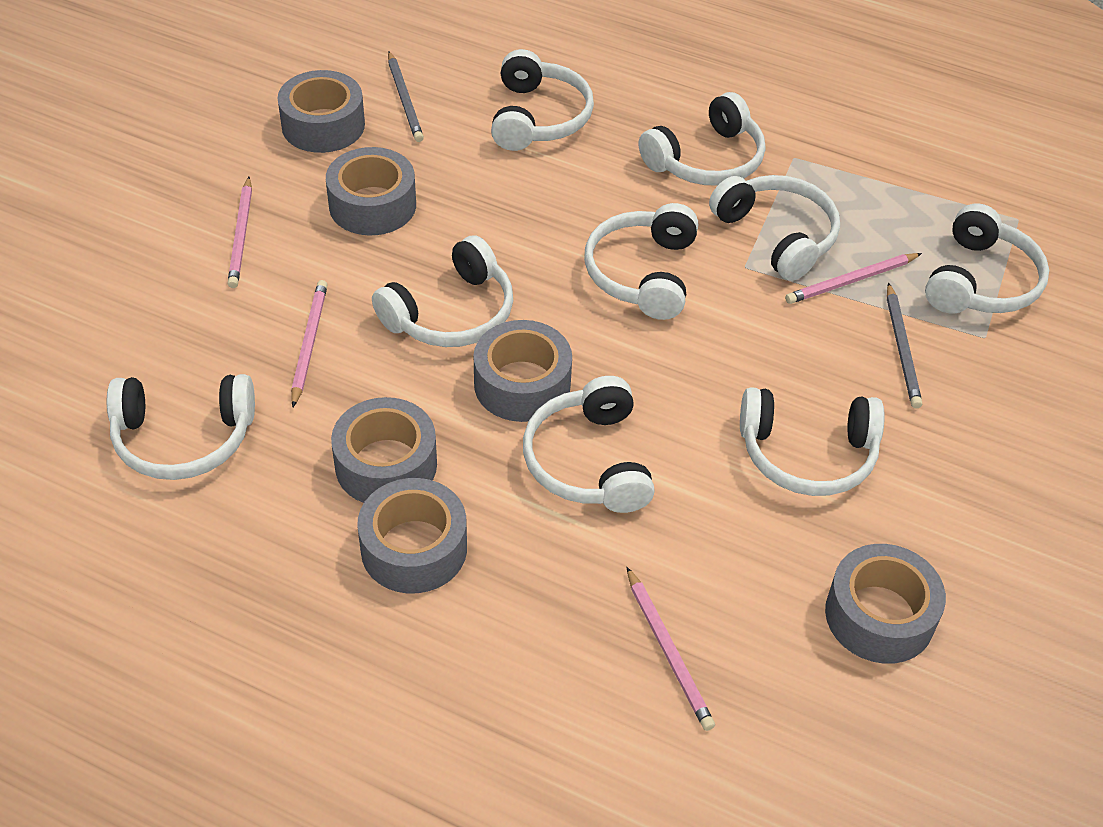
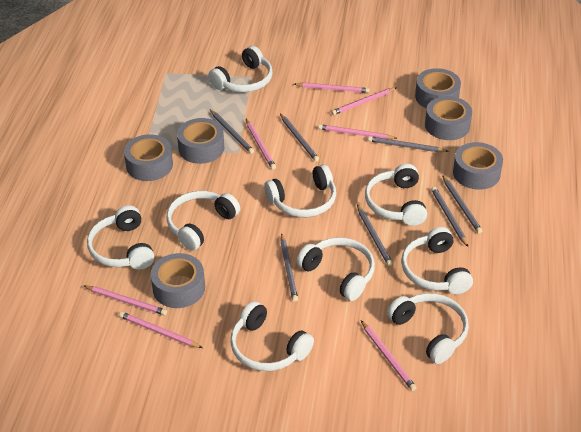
grey pencil: 2 -> 7
pink pencil: 4 -> 7

